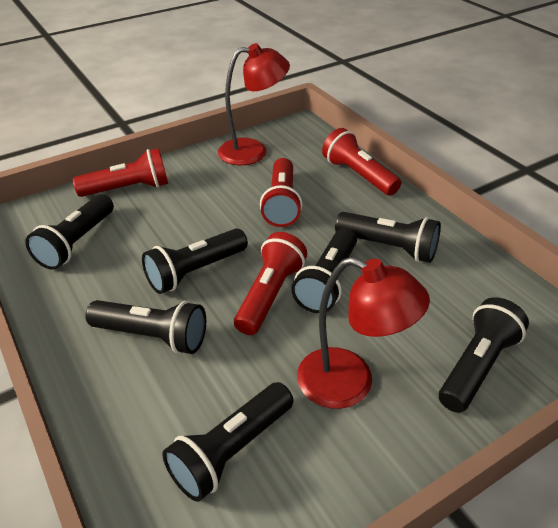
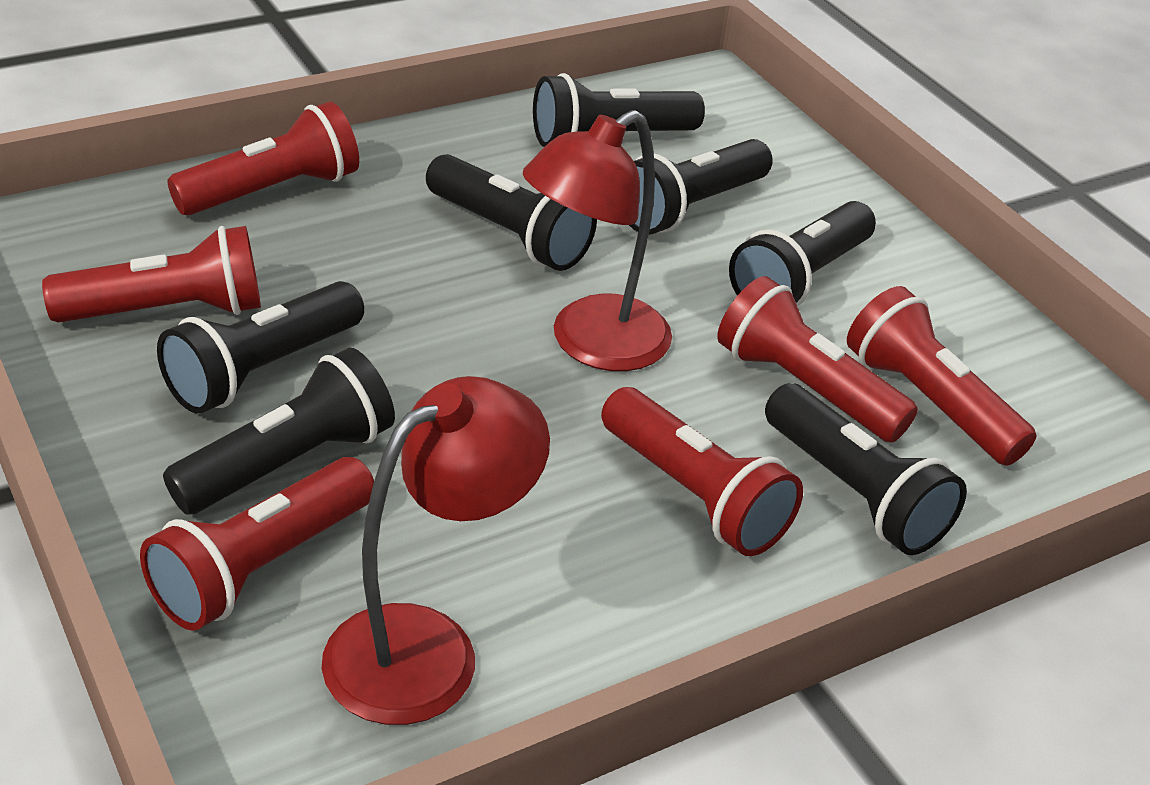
red flashlight: 4 -> 6

